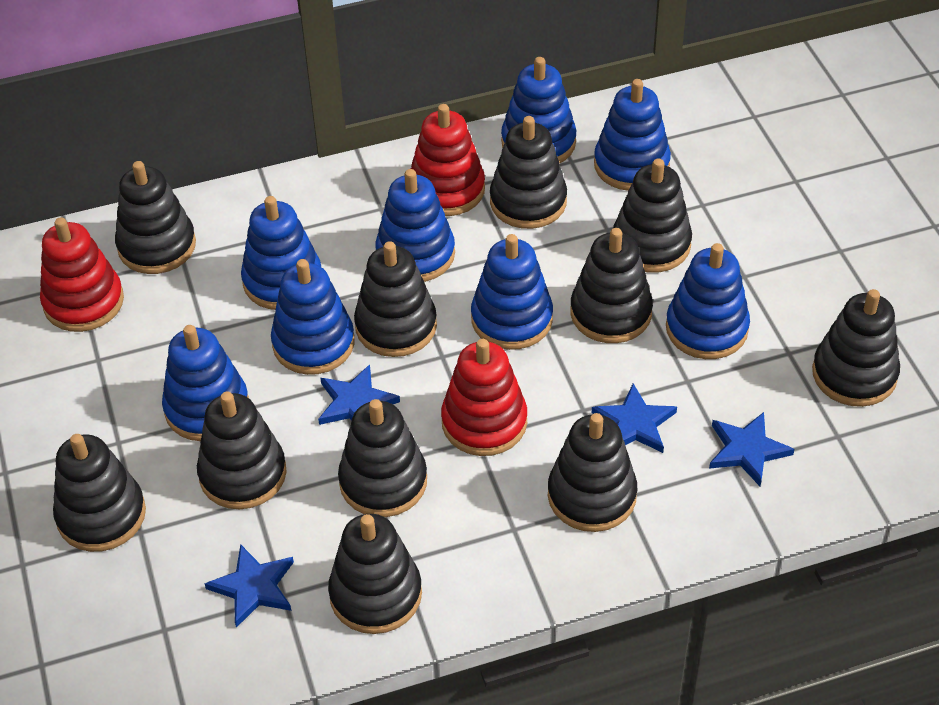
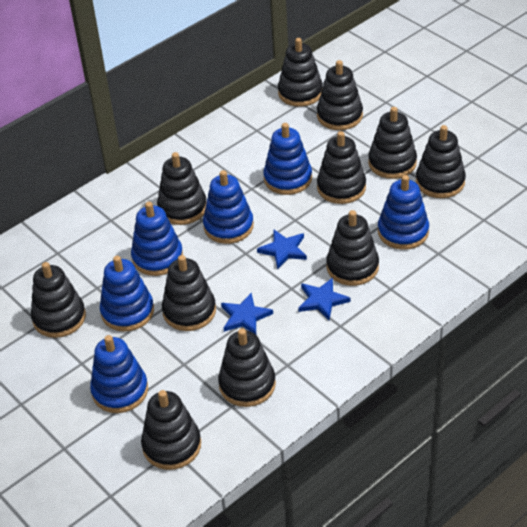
blue stacking toy: 8 -> 6
blue star: 4 -> 3
red stacking toy: 3 -> 0

